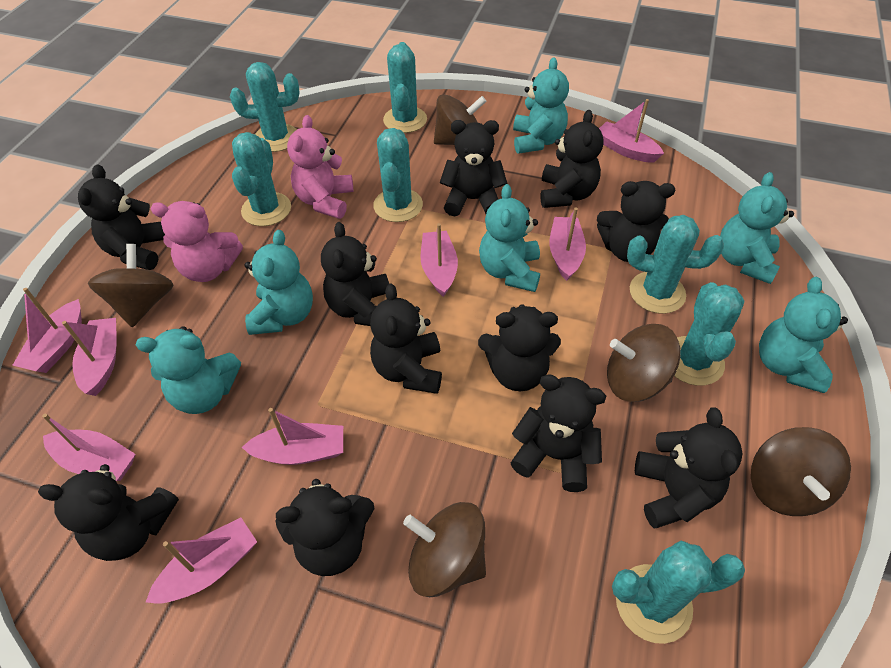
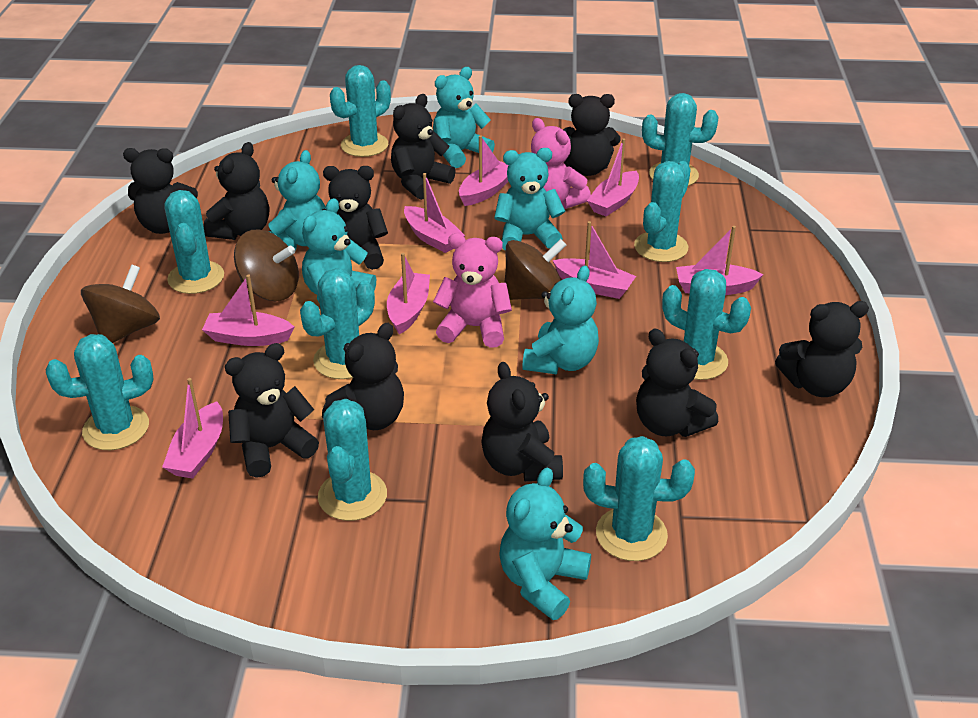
black teddy bear: 11 -> 10
brown spinning top: 5 -> 3
turquoise cactus: 7 -> 9

